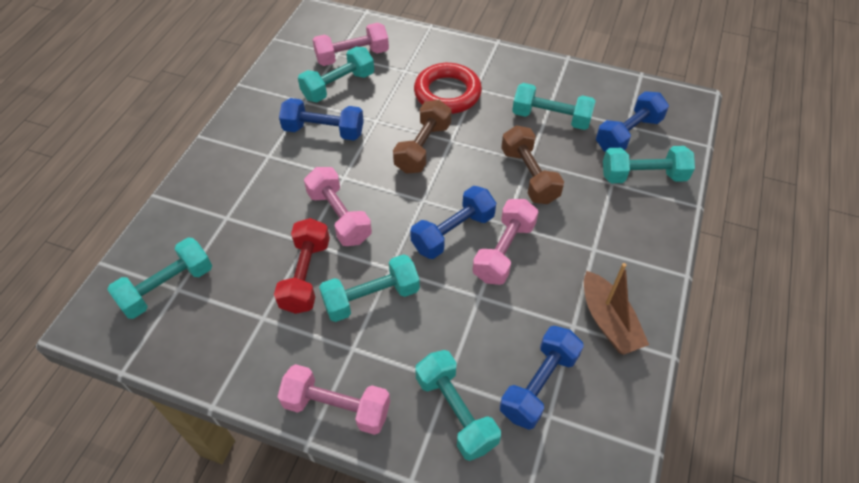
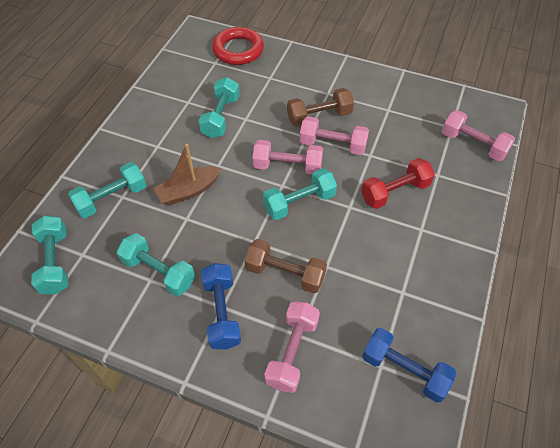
blue dumbbell: 4 -> 2
turquoise dumbbell: 6 -> 5

